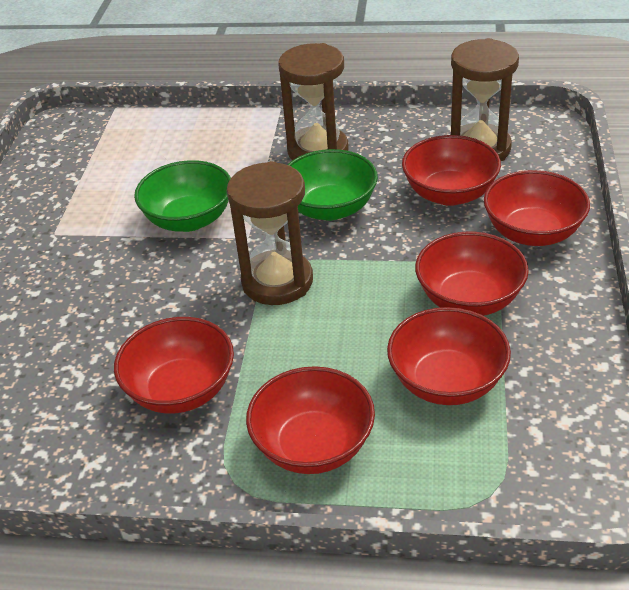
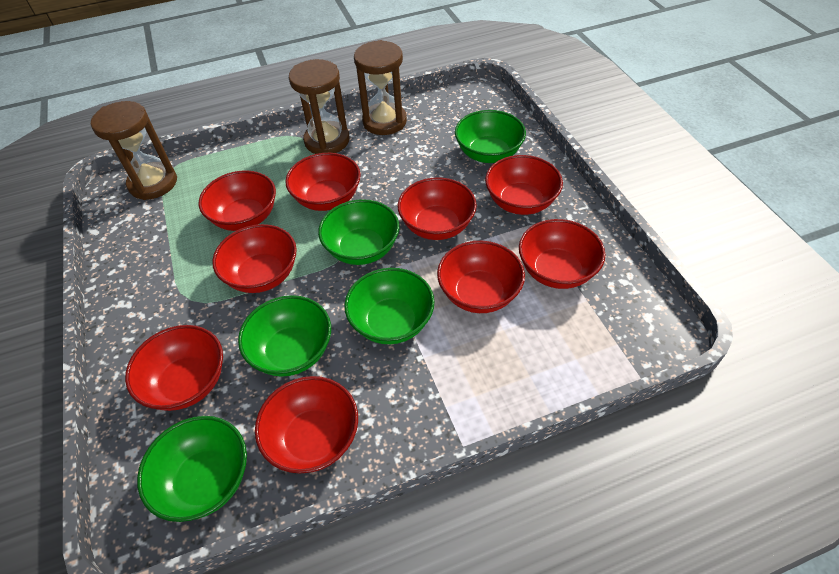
green bowl: 2 -> 5
red bowl: 6 -> 9

